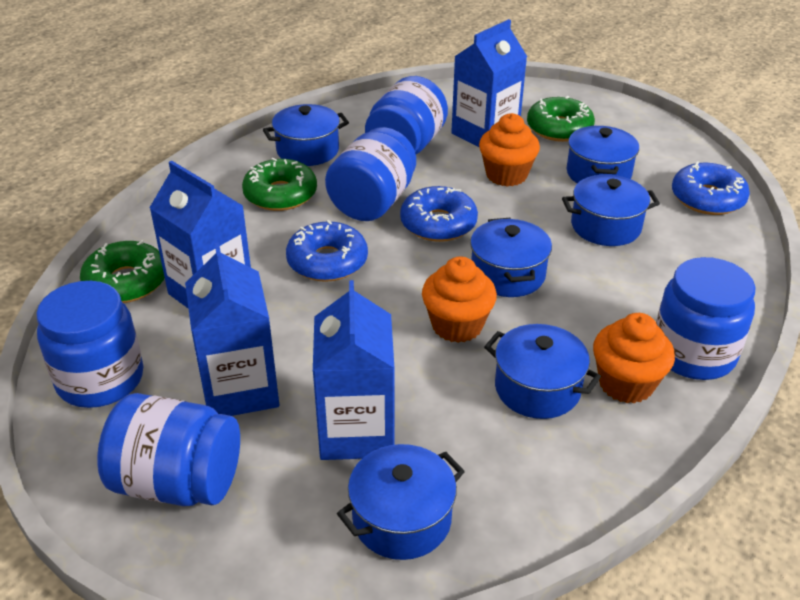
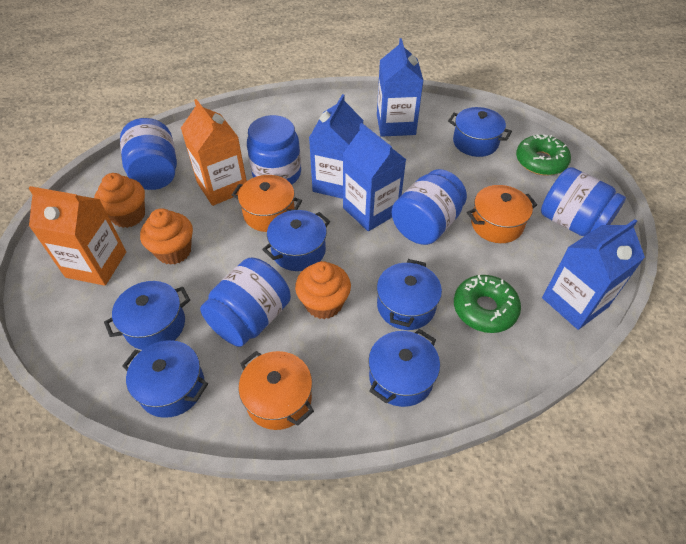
blue donut: 3 -> 0
green donut: 3 -> 2
orange carton: 0 -> 2
orange pot: 0 -> 3

